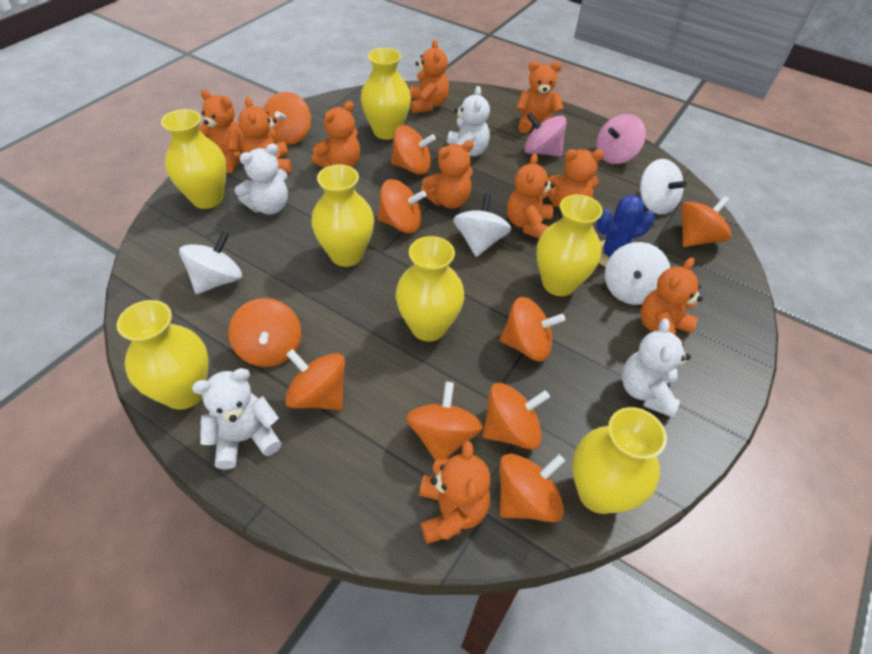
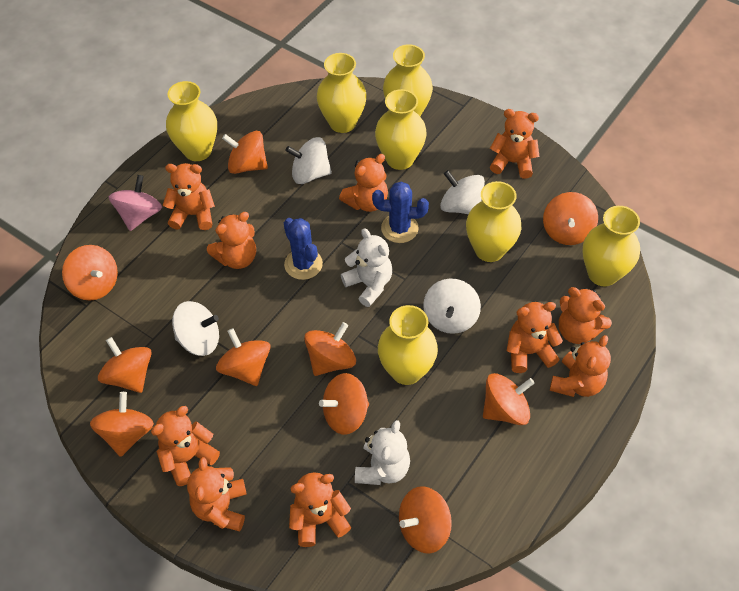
blue cactus: 1 -> 2
pink spinning top: 2 -> 1
white teddy bear: 4 -> 2

